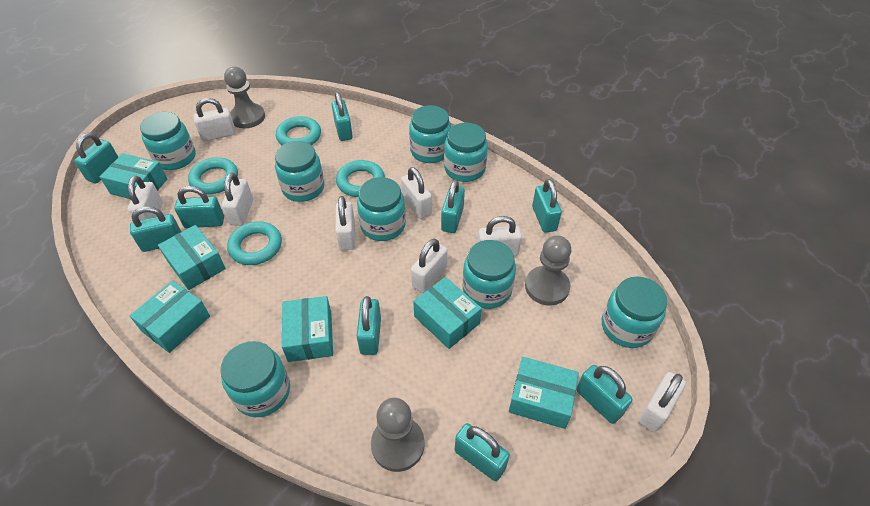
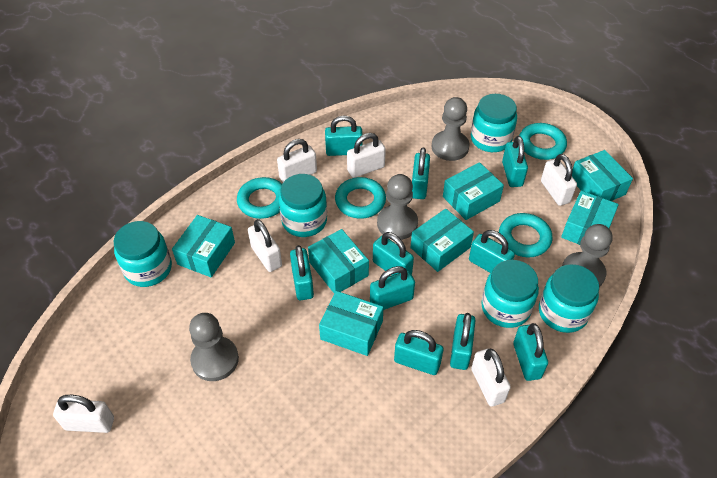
grey pawn: 3 -> 4
turquoise box: 6 -> 7
turquoise jar: 8 -> 5
turquoise padlock: 9 -> 10
white padlock: 8 -> 6

